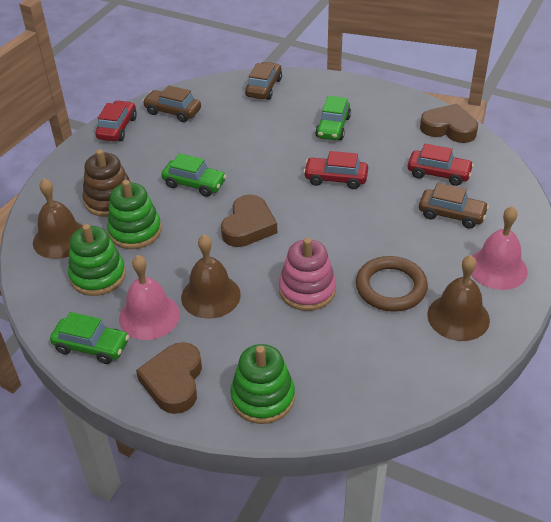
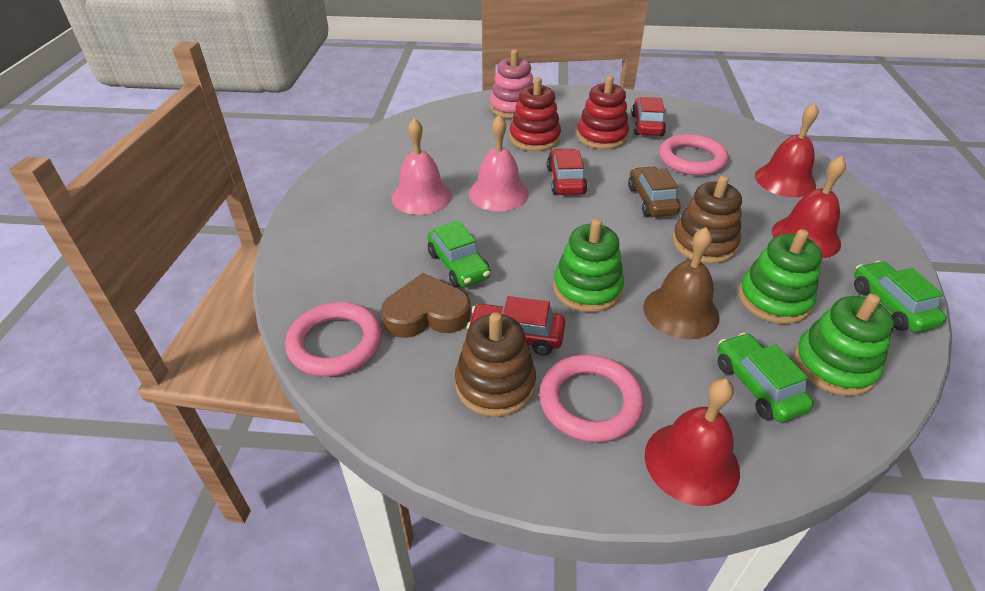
brown bell: 3 -> 1
brown car: 3 -> 1
brown heart: 3 -> 1
brown ring: 1 -> 0
brown stacking toy: 1 -> 2
pink ring: 0 -> 3
red bell: 0 -> 3
red stacking toy: 0 -> 2

